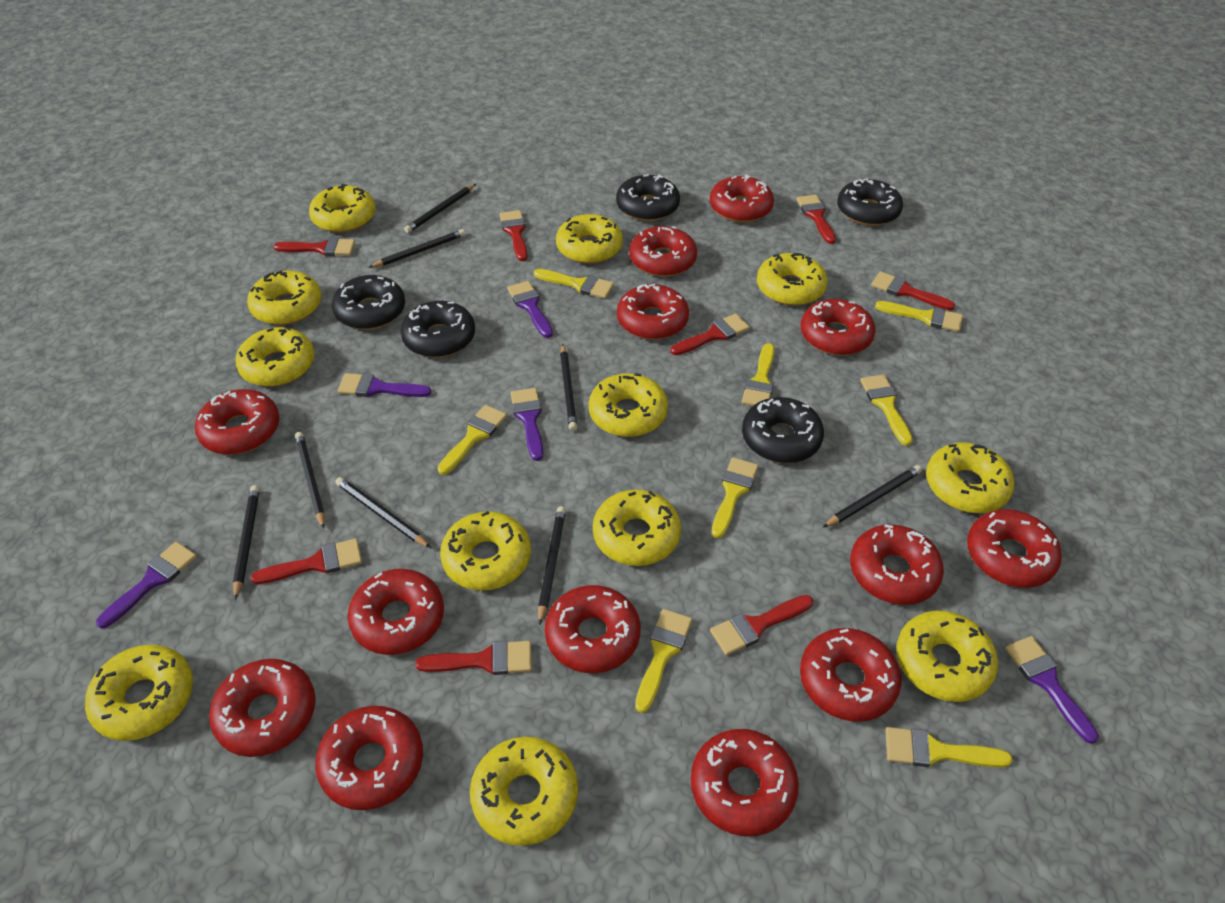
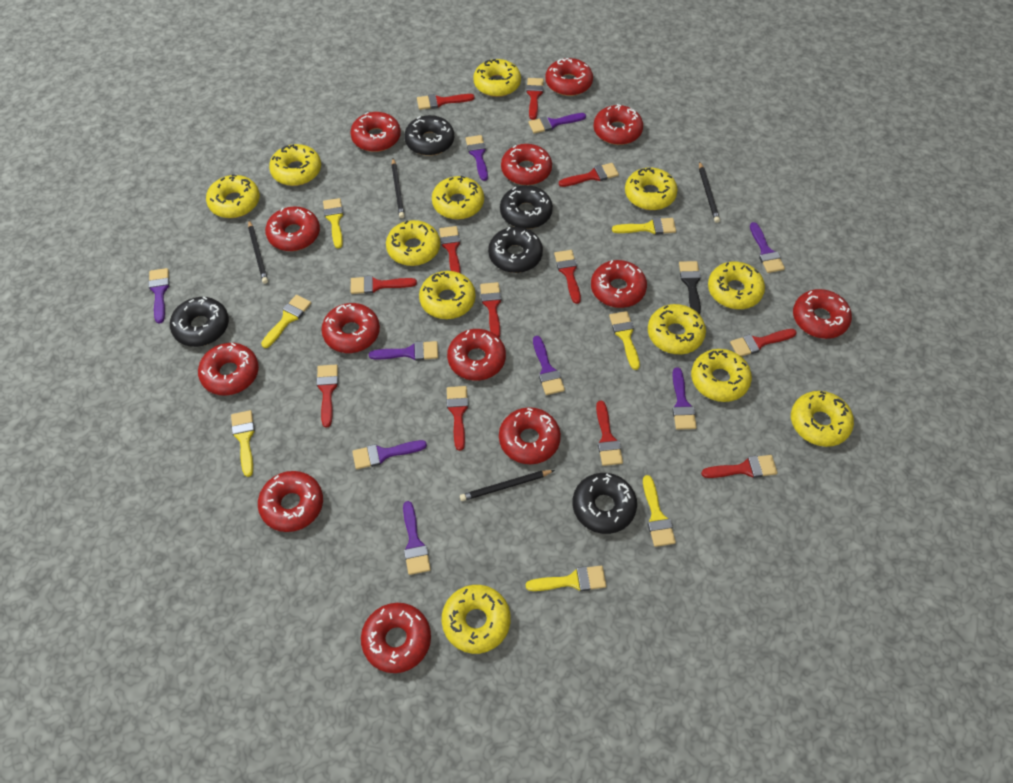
black brush: 0 -> 1
black pencil: 8 -> 4
purple brush: 5 -> 9
red brush: 8 -> 12
yellow brush: 8 -> 7

